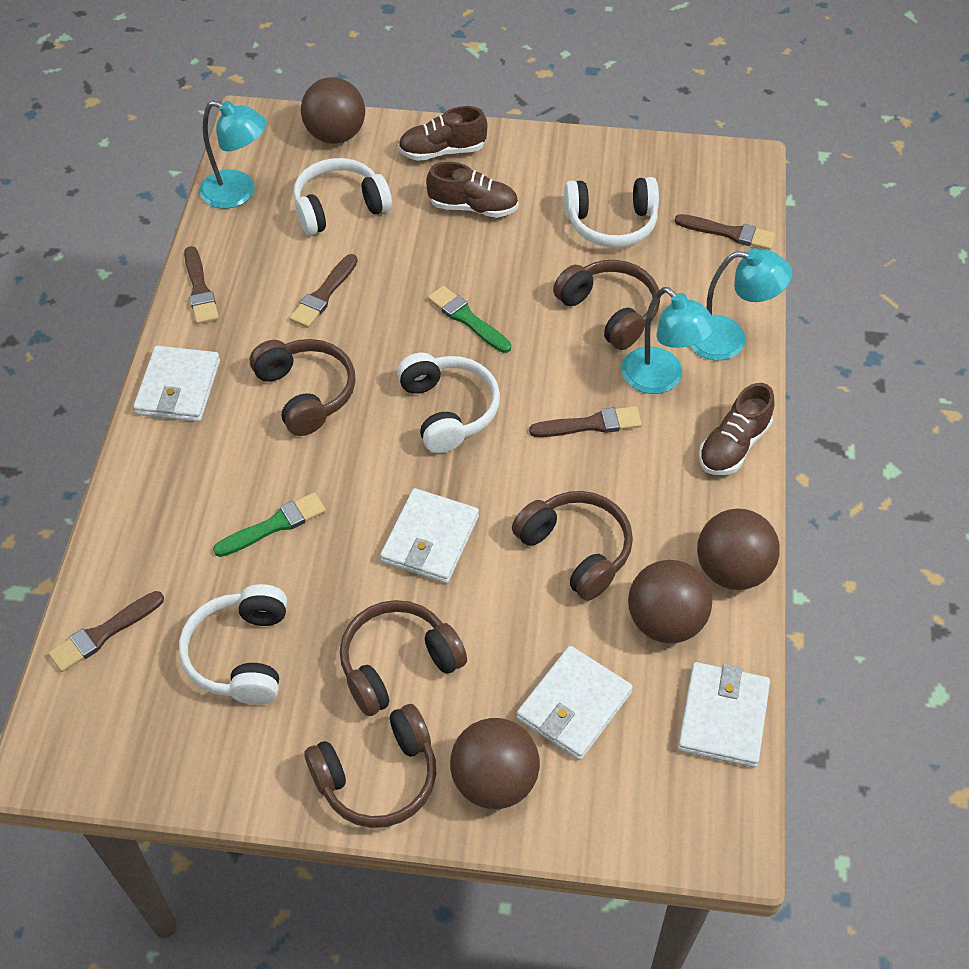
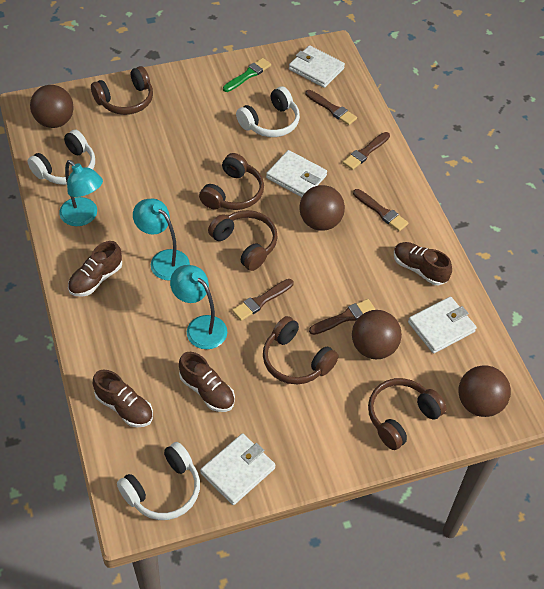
brown shoe: 3 -> 4
green brush: 2 -> 1
white headphones: 4 -> 3

